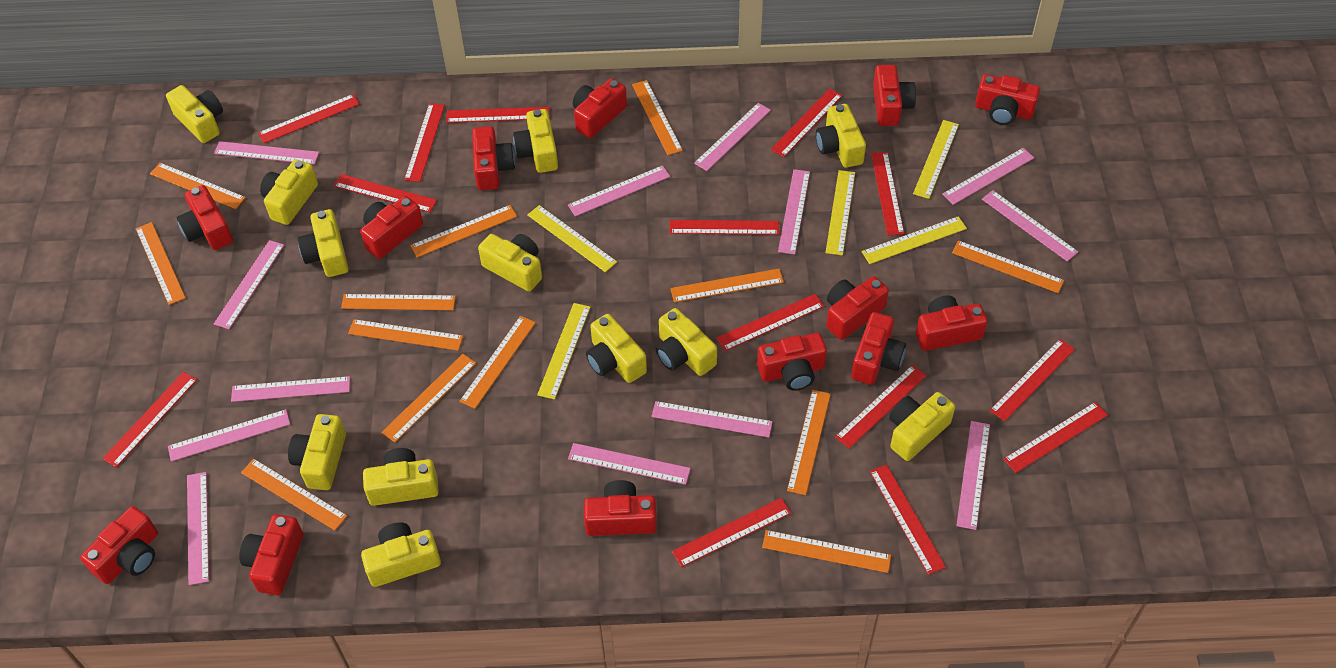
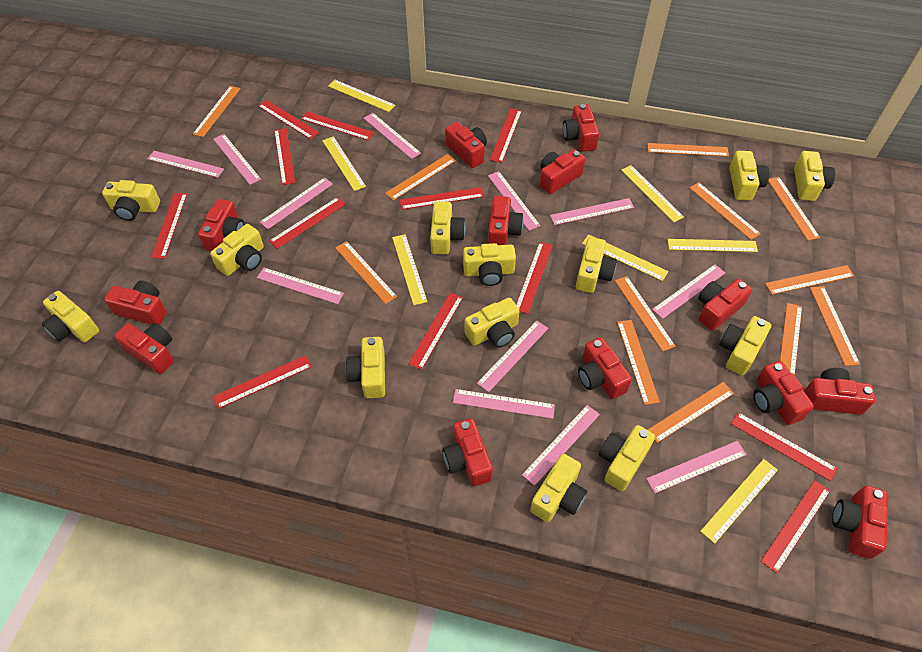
orange ruler: 13 -> 12
pink ruler: 13 -> 12
red ruler: 14 -> 12
yellow camera: 12 -> 13
yellow ruler: 5 -> 7

